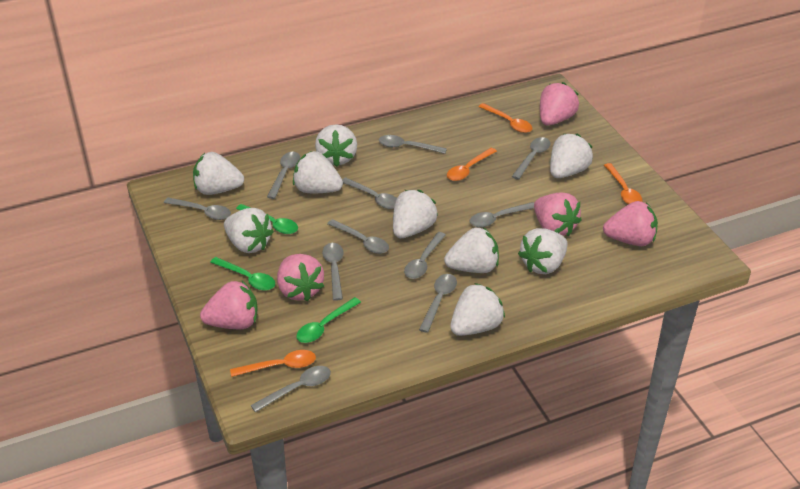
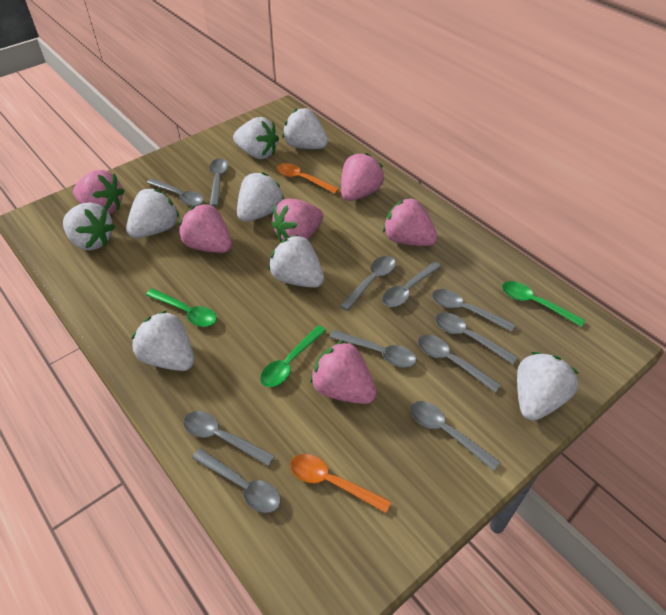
orange spoon: 4 -> 2
pink strawberry: 5 -> 6
white strawberry: 9 -> 8

